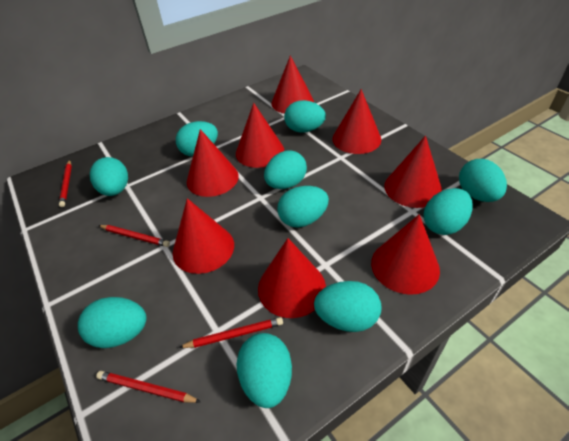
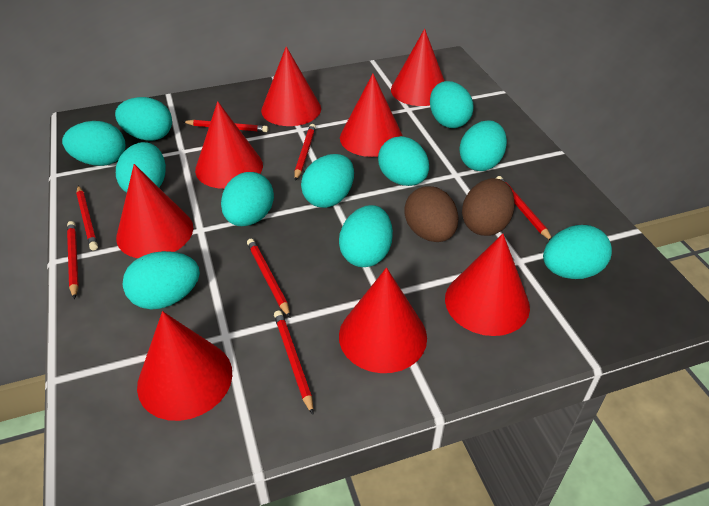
brown egg: 0 -> 2
red pencil: 4 -> 7
turquoise egg: 10 -> 11

